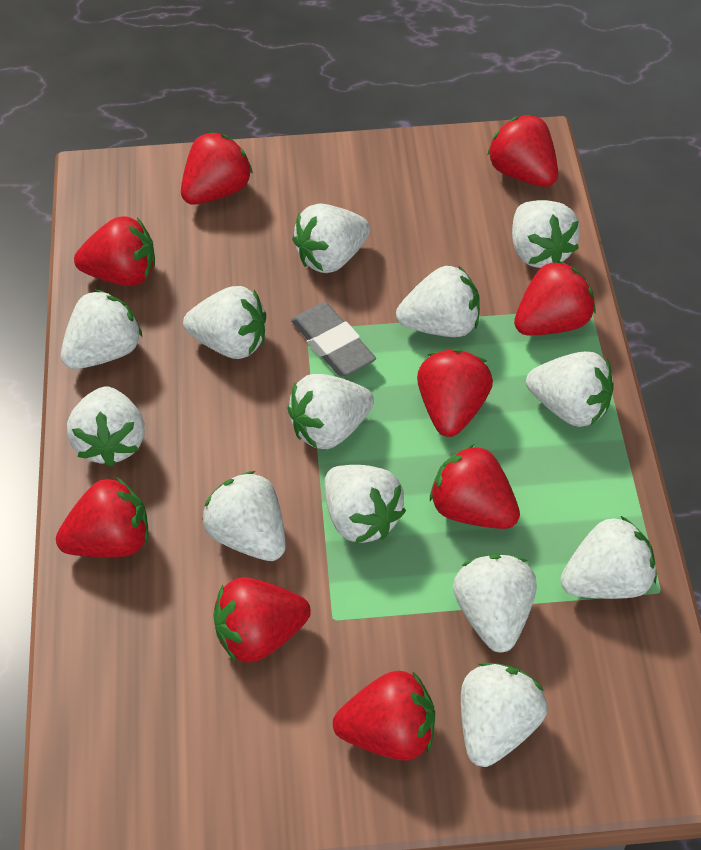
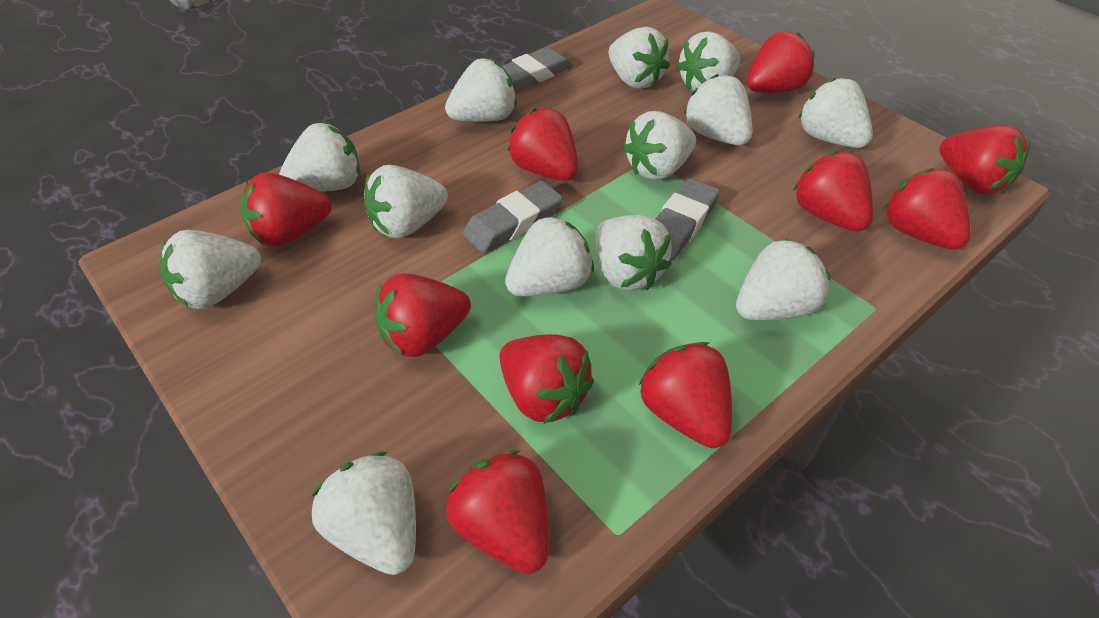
grey eraser: 1 -> 3
red strawberry: 9 -> 10

